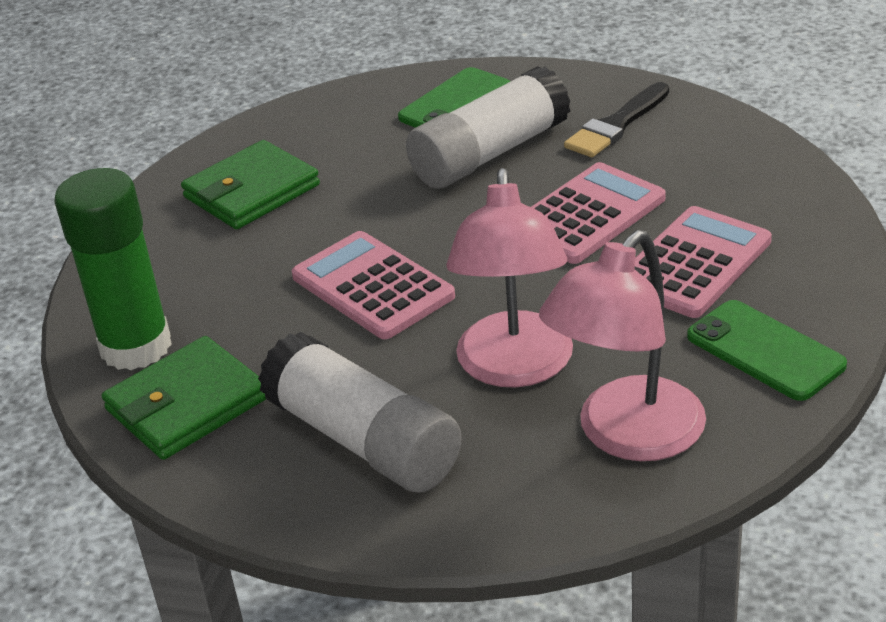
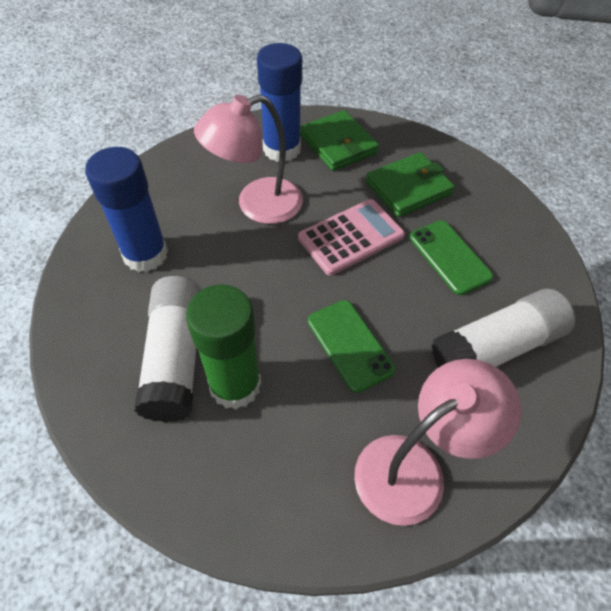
black brush: 1 -> 0
blue glue stick: 0 -> 2
pink calculator: 3 -> 1

